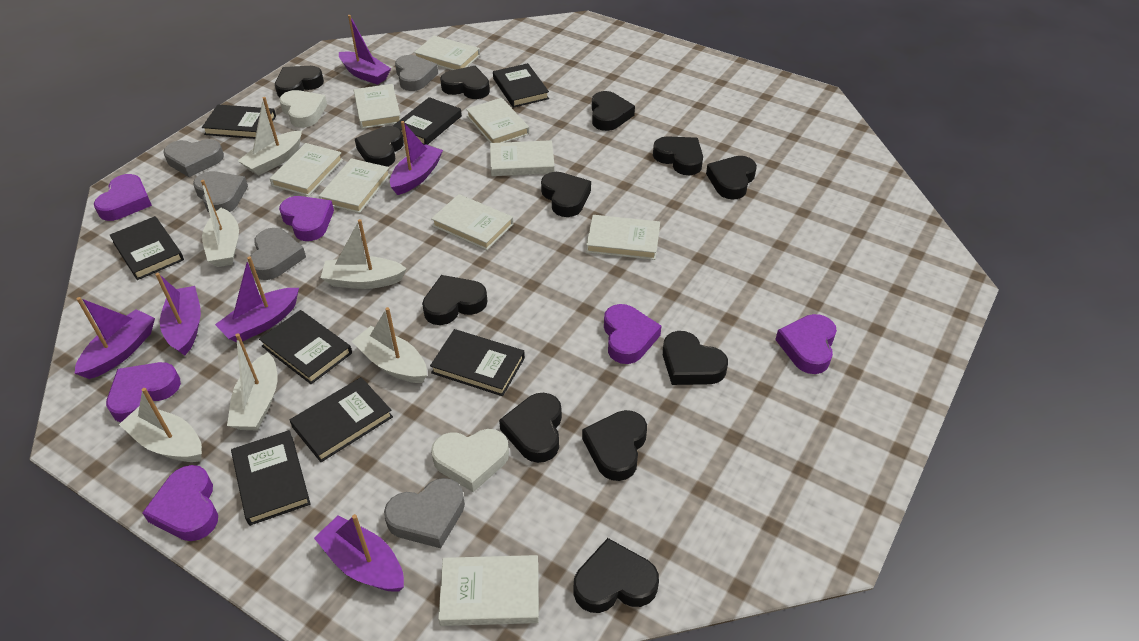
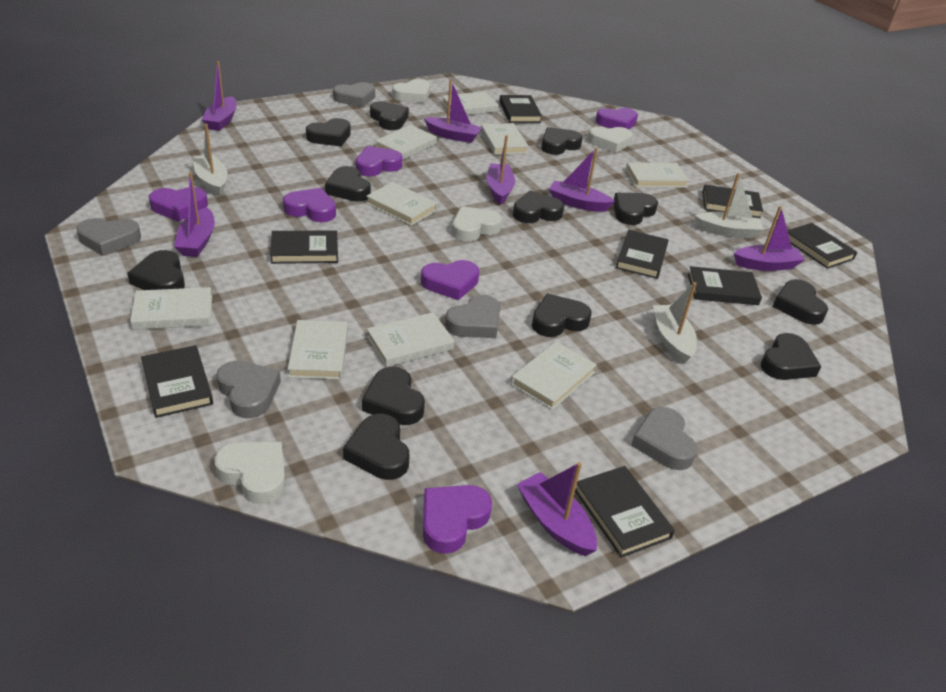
purple boat: 6 -> 7
white boat: 6 -> 3
white heart: 2 -> 4

